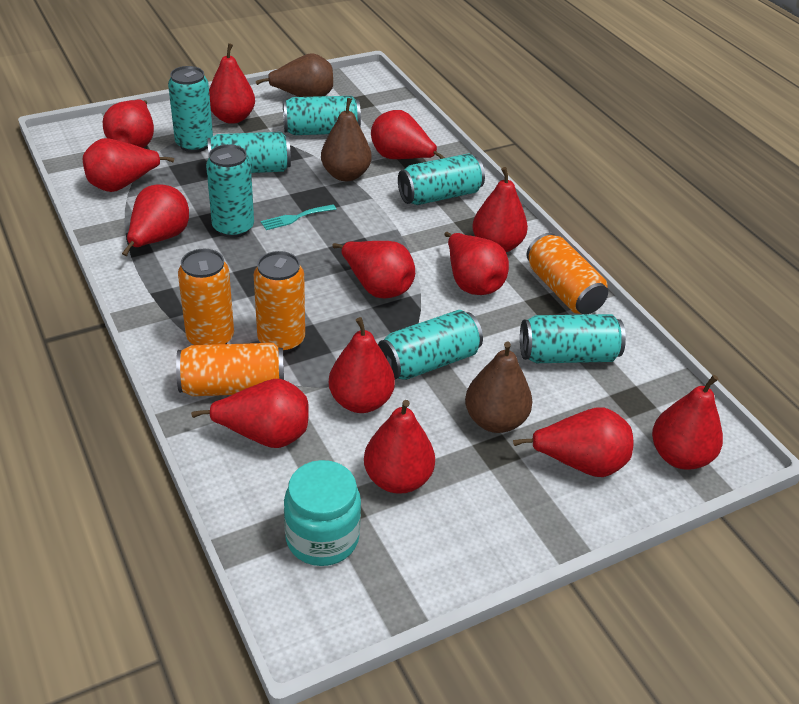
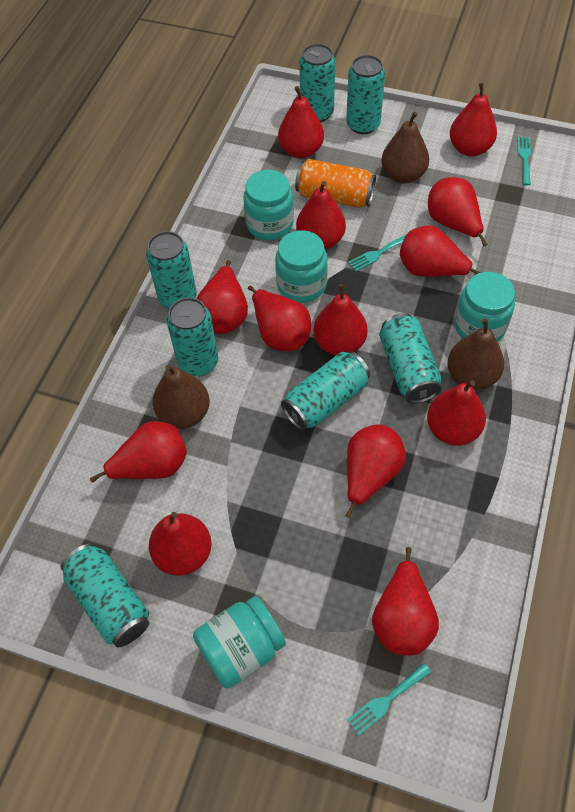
orange can: 4 -> 1
turquoise fork: 1 -> 3
turquoise jar: 1 -> 4

